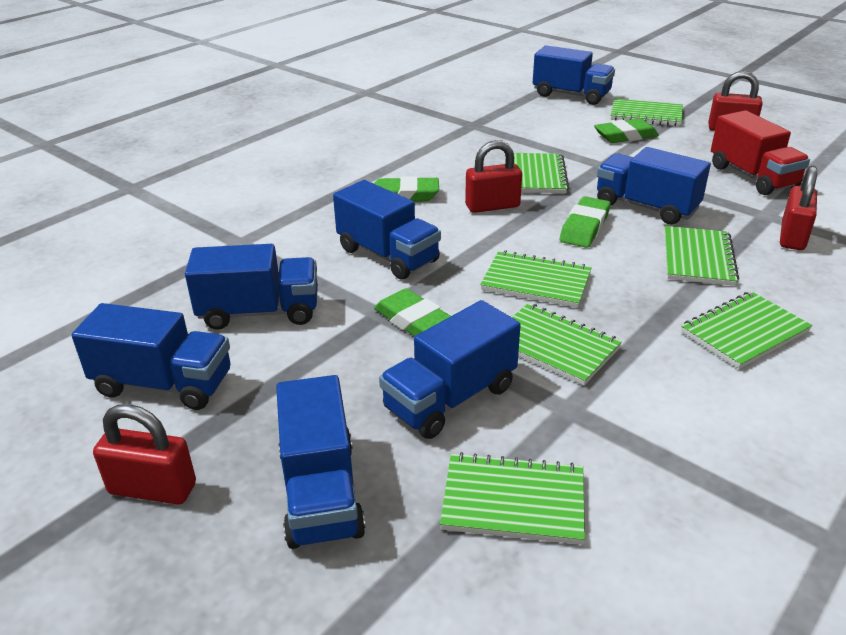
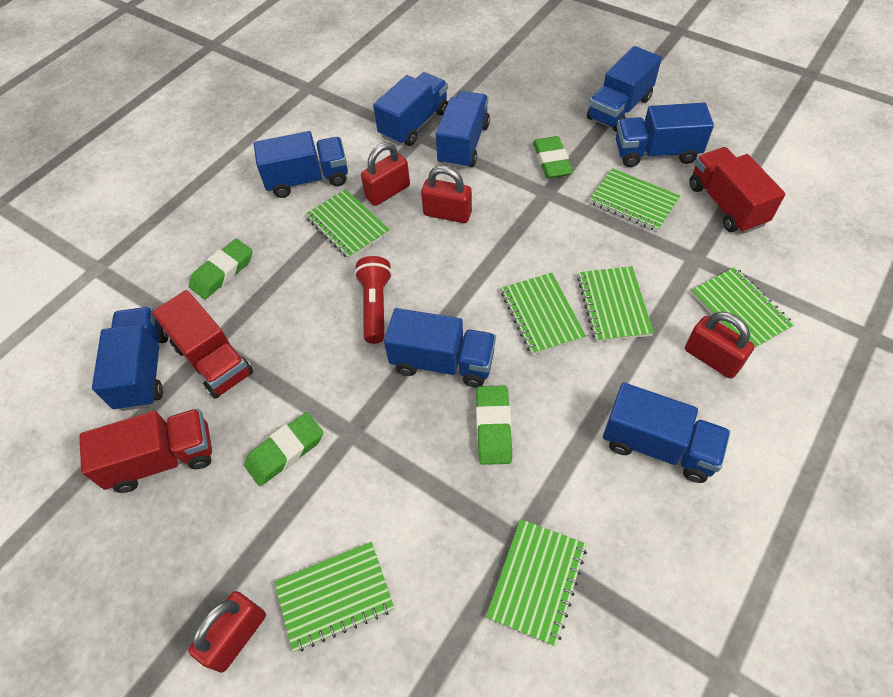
blue truck: 7 -> 8
red flashlight: 0 -> 1
red truck: 1 -> 3

